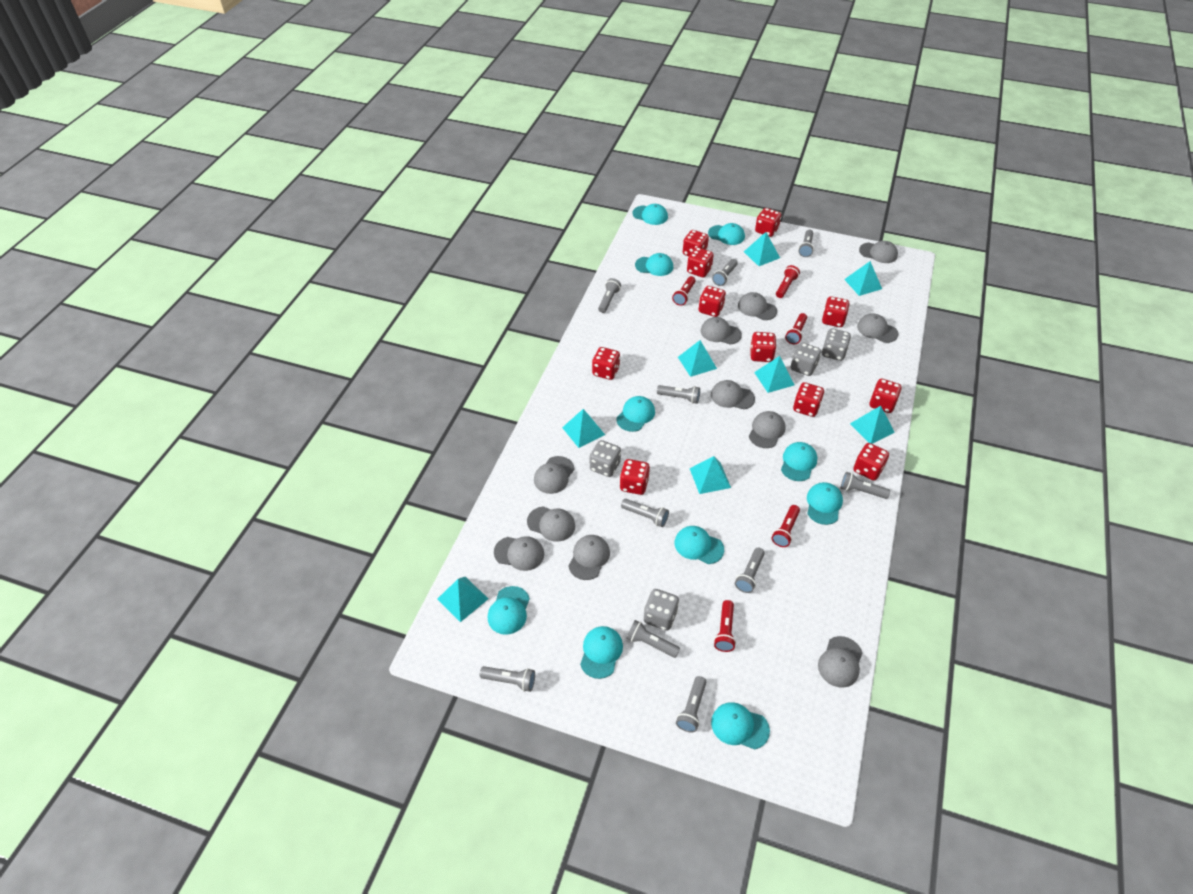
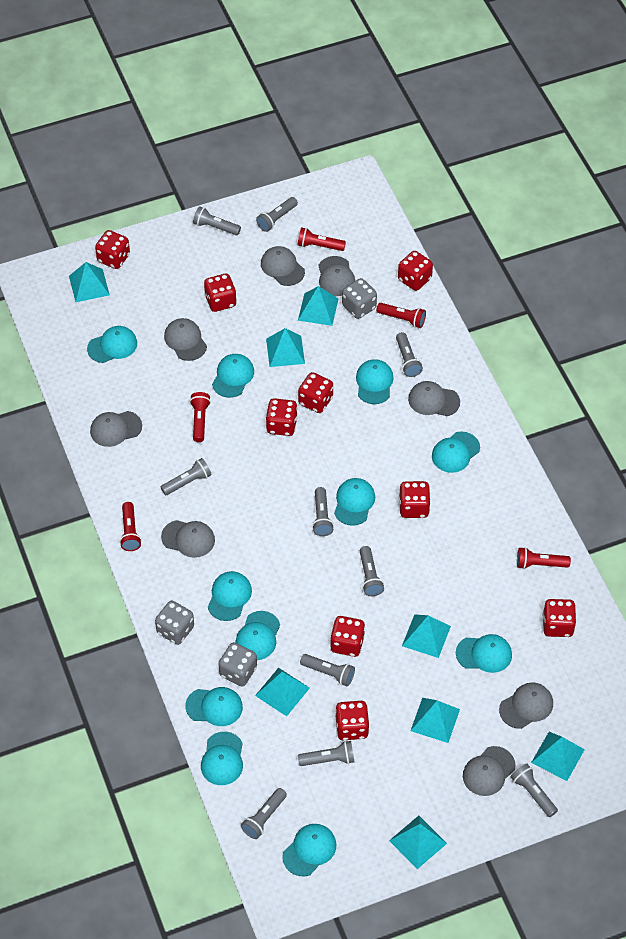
grey cap: 11 -> 8
grey dice: 4 -> 3
red dice: 11 -> 9
turquoise cap: 10 -> 11

